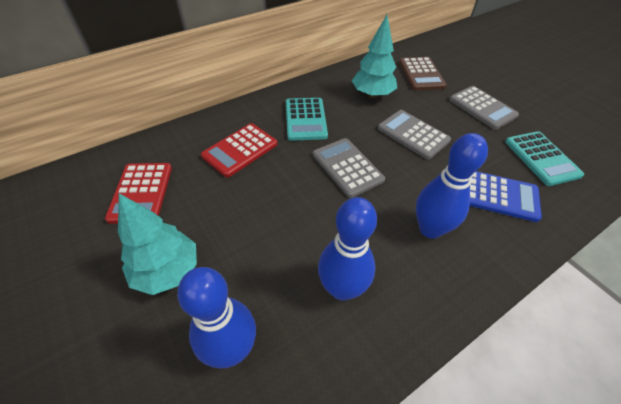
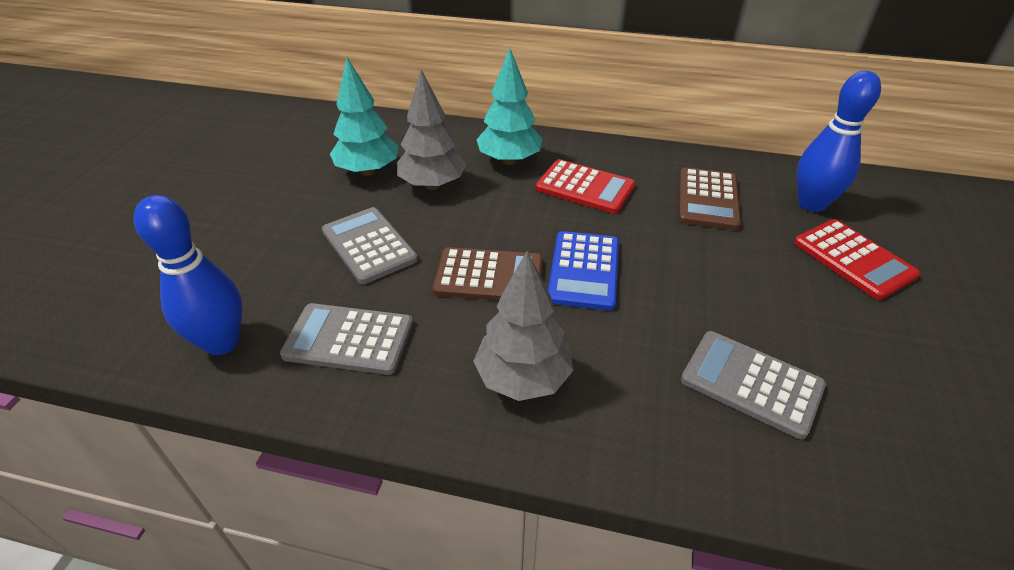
blue bowling pin: 3 -> 2
brown calculator: 1 -> 2
grey tree: 0 -> 2
turquoise calculator: 2 -> 0

